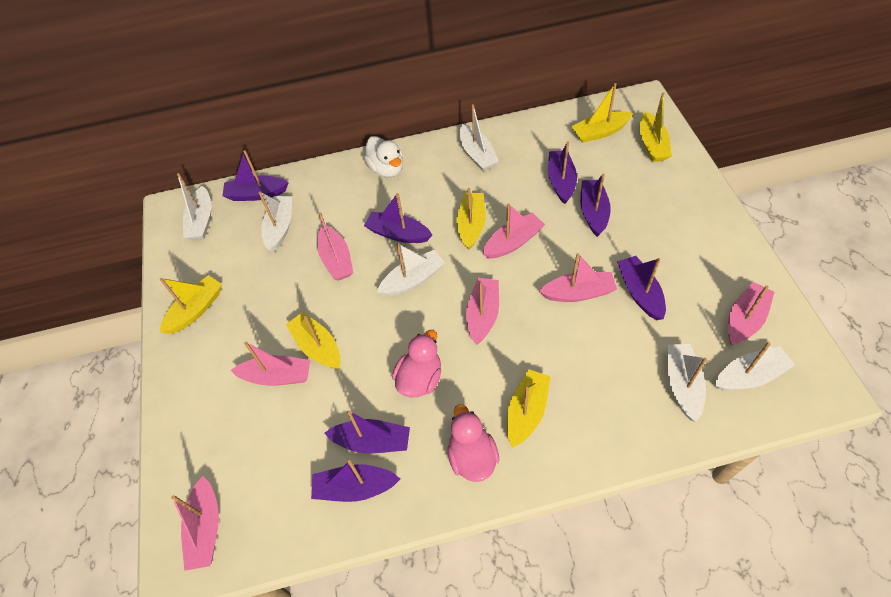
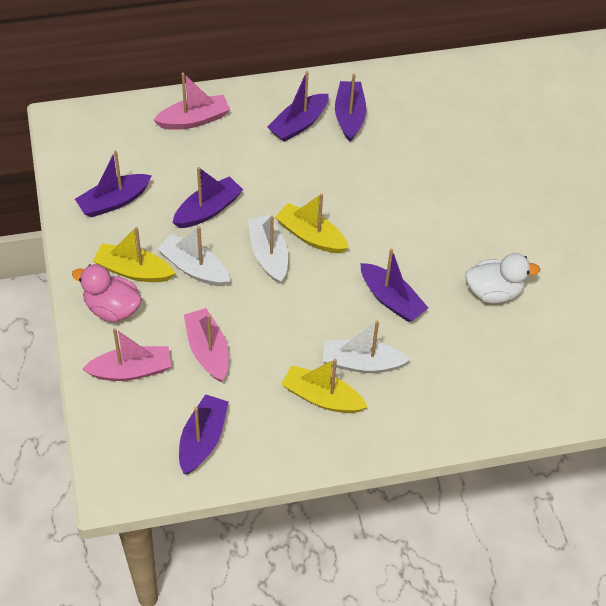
pink boat: 7 -> 3
pink duck: 2 -> 1
purple boat: 7 -> 6
white boat: 6 -> 3
yellow boat: 6 -> 3

